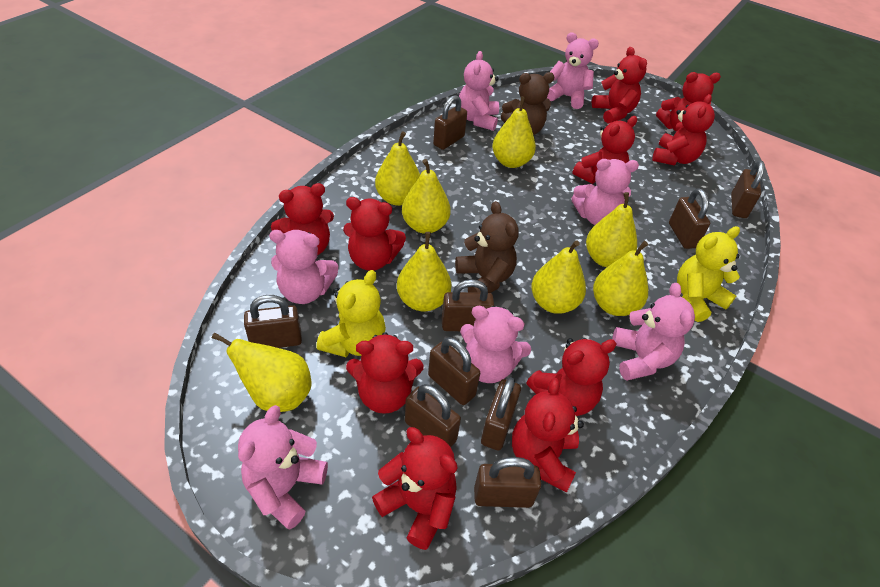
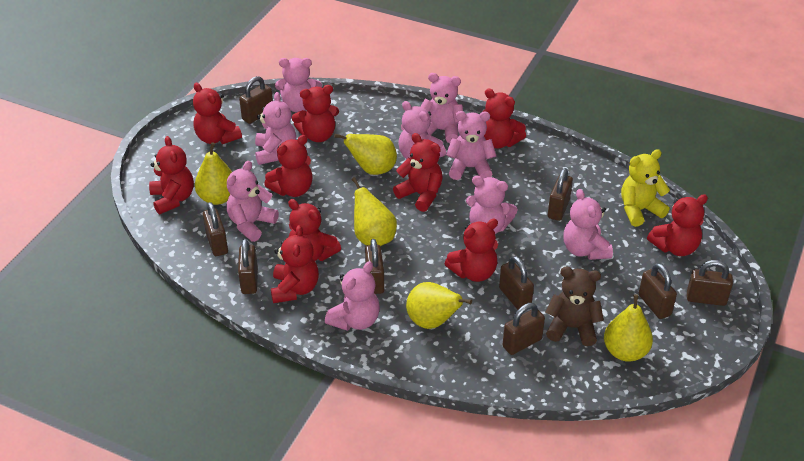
brown teddy bear: 2 -> 1
pink teddy bear: 7 -> 9
yellow pear: 8 -> 5
yellow teddy bear: 2 -> 1

